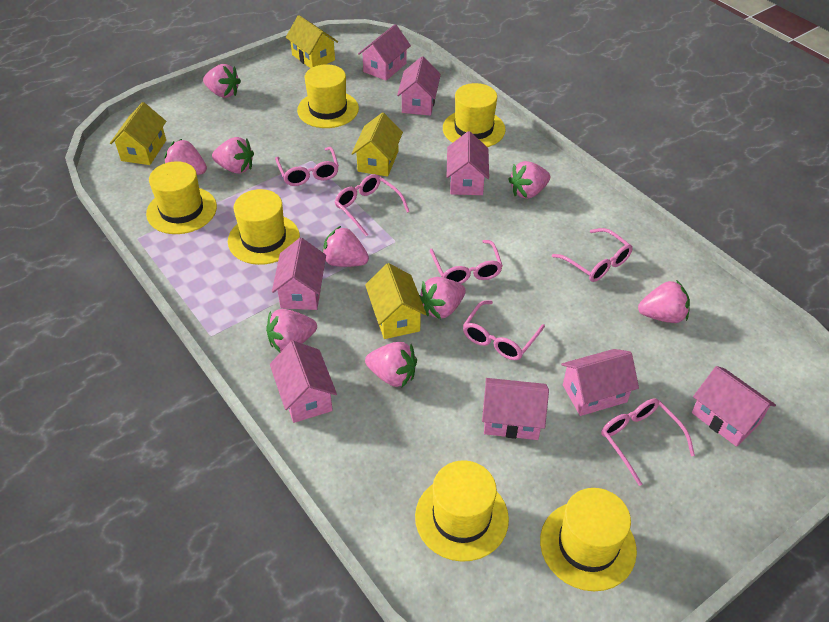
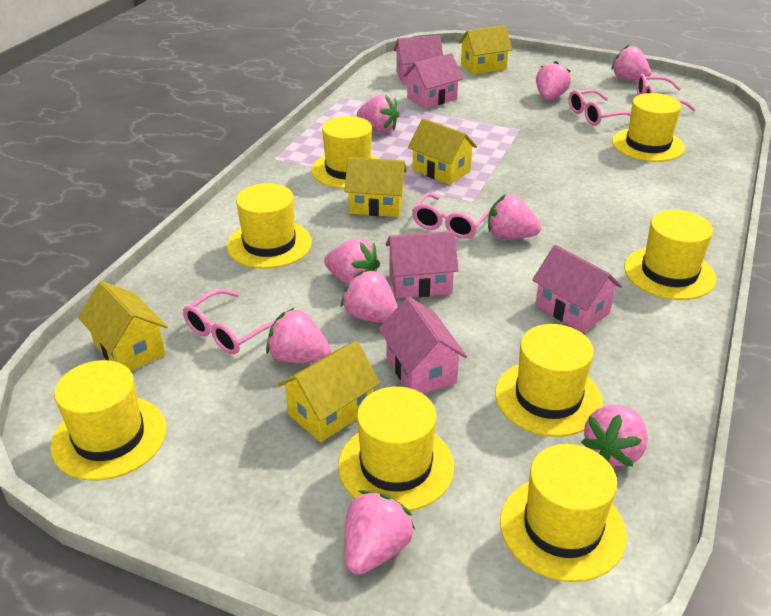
pink glasses: 6 -> 4
pink house: 8 -> 5
yellow hat: 6 -> 8
yellow house: 4 -> 5

